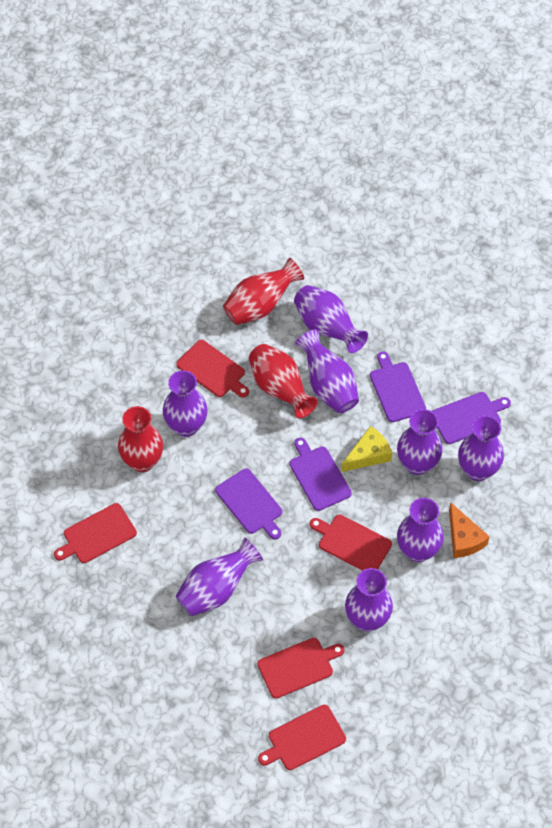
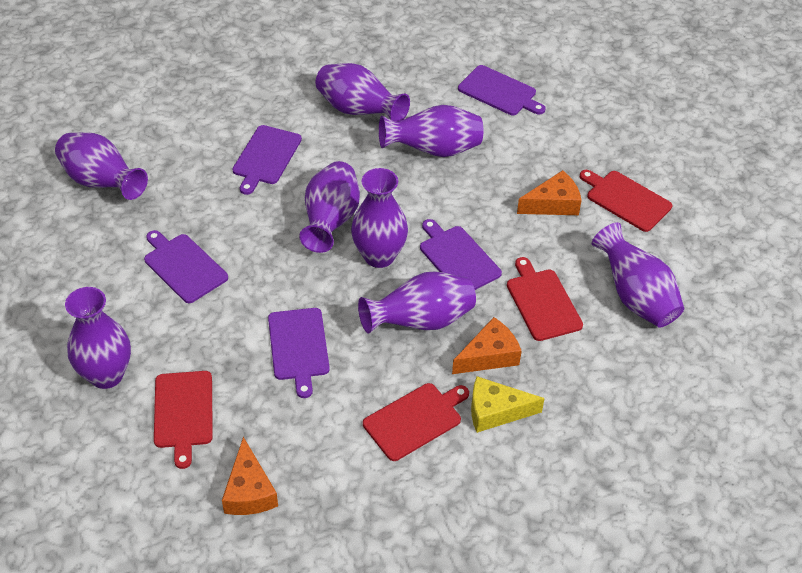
orange cheese: 1 -> 3
purple cutting board: 4 -> 5
red cutting board: 5 -> 4
red vase: 3 -> 0

